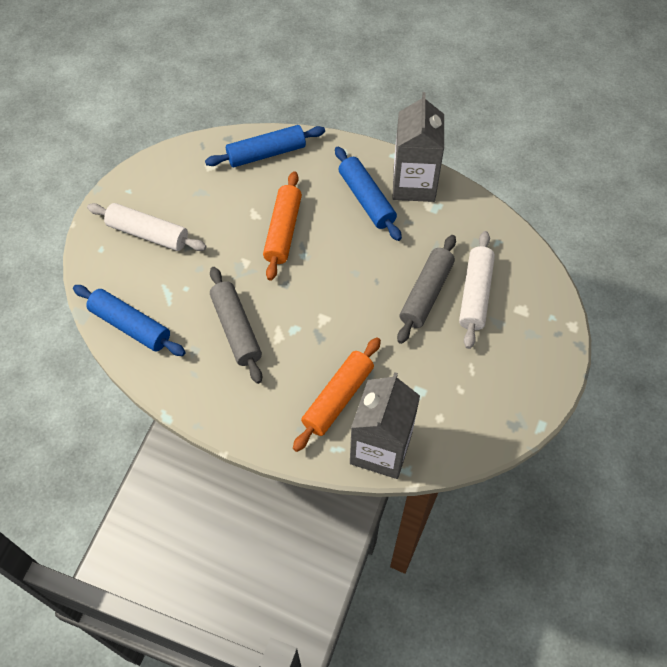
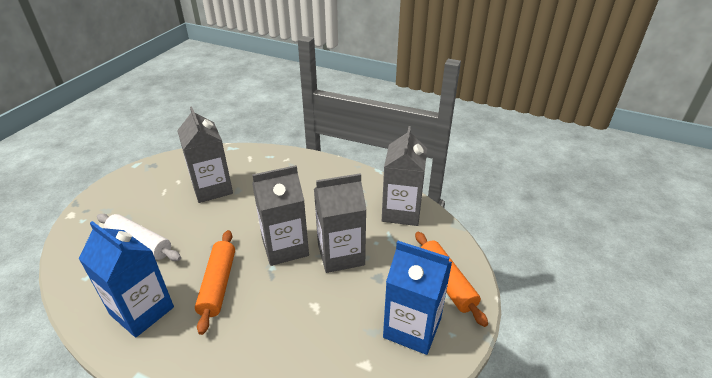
blue carton: 0 -> 2
blue rolling pin: 3 -> 0
grey carton: 2 -> 4
grey rolling pin: 2 -> 0
white rolling pin: 2 -> 1

